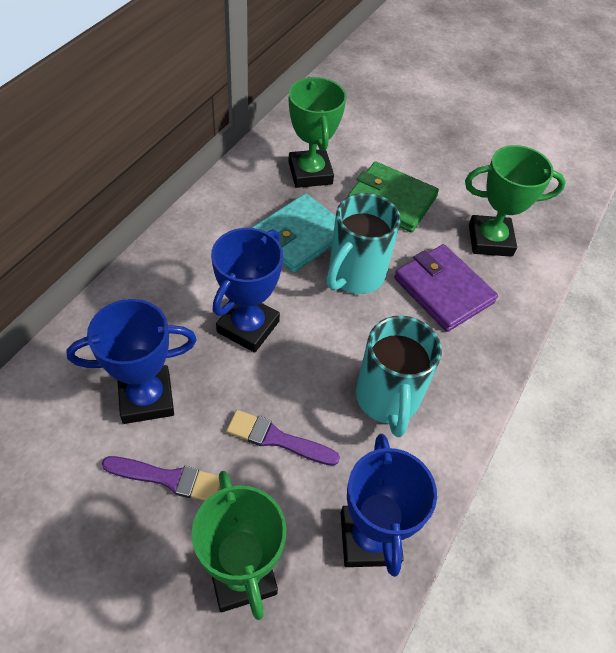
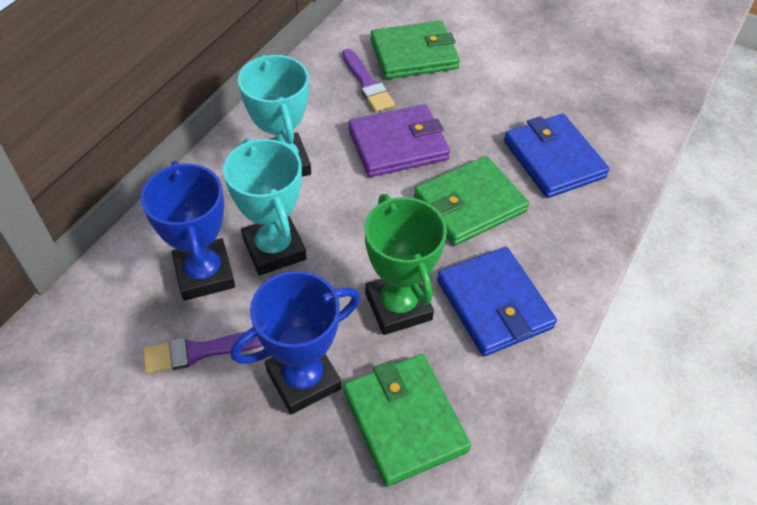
blue trophy: 3 -> 2
blue wallet: 0 -> 2
green trophy: 3 -> 1
green wallet: 1 -> 3
turquoise mug: 2 -> 0
turquoise trophy: 0 -> 2
turquoise wallet: 1 -> 0

